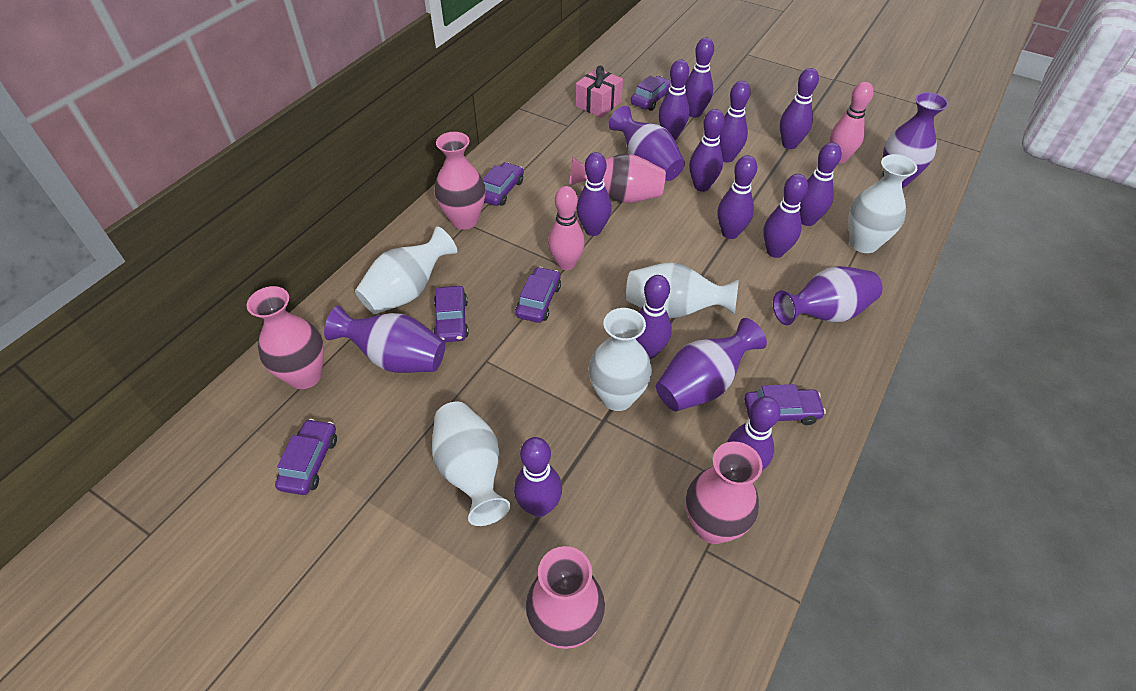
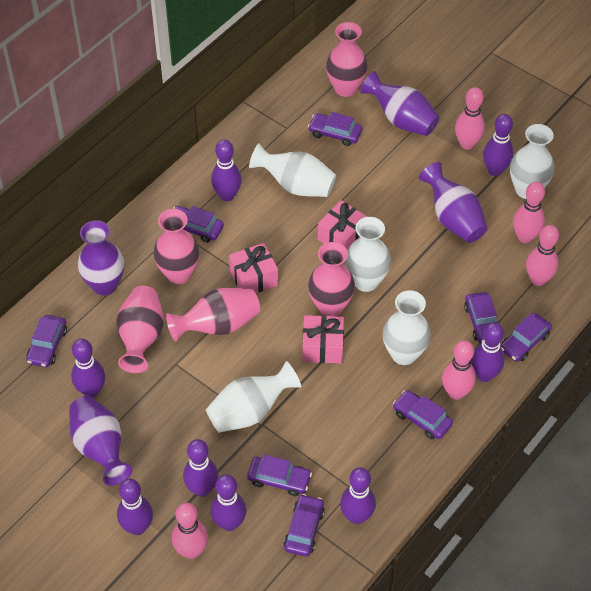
pink bowling pin: 2 -> 5
pink gift: 1 -> 3
purple bowling pin: 12 -> 8
purple car: 6 -> 8
purple vase: 5 -> 4

